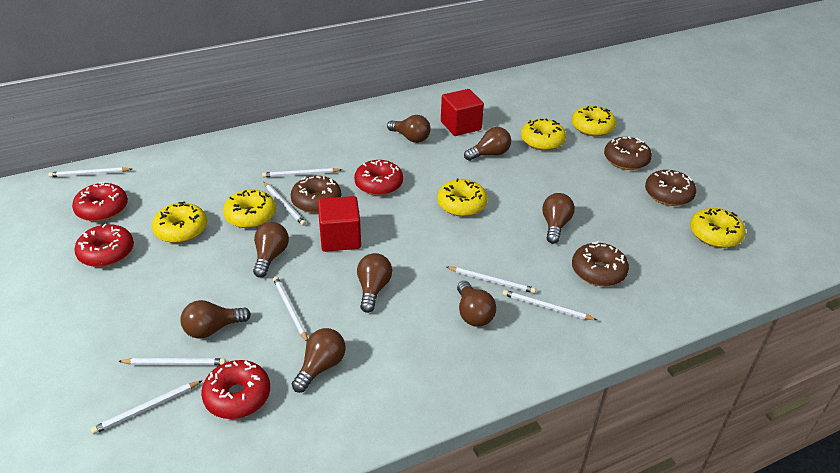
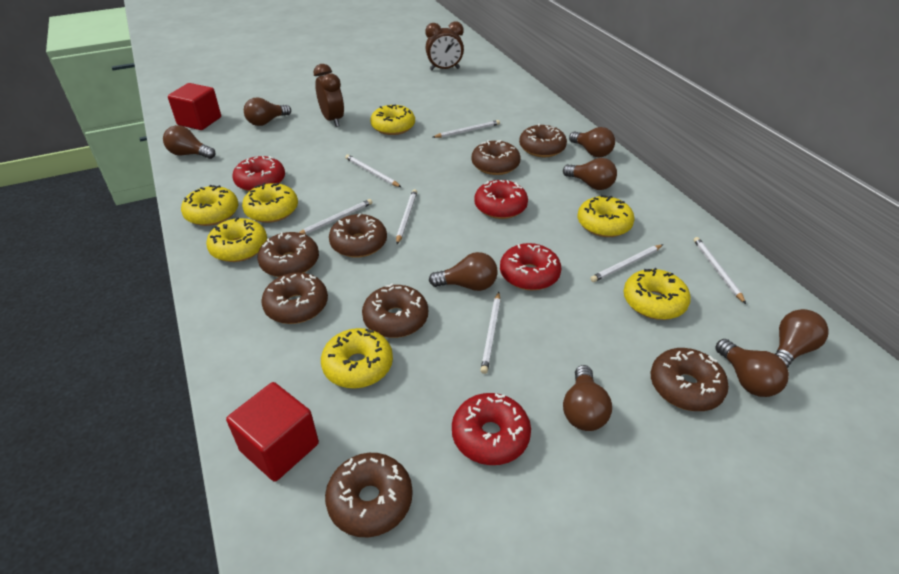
brown clock: 0 -> 2
brown donut: 4 -> 8
white pencil: 8 -> 7
yellow donut: 6 -> 7

